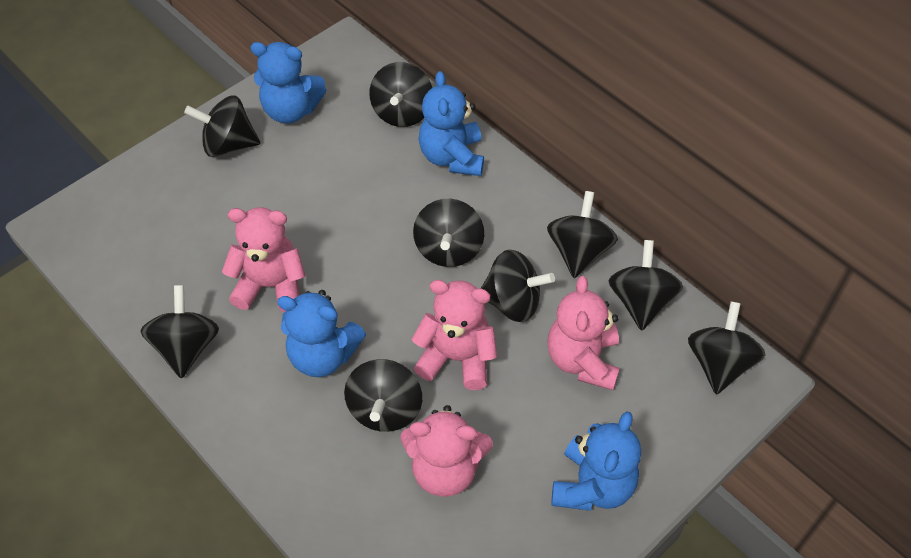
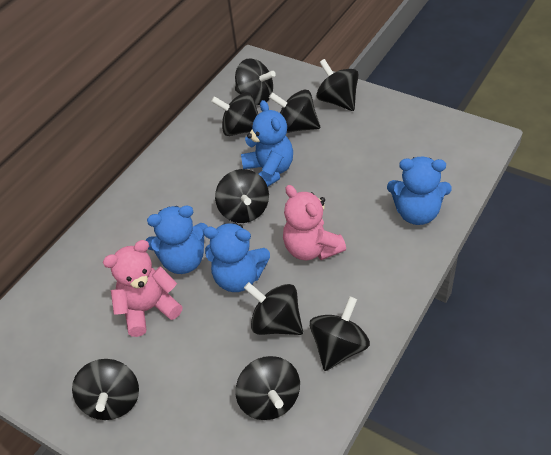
pink teddy bear: 4 -> 2

